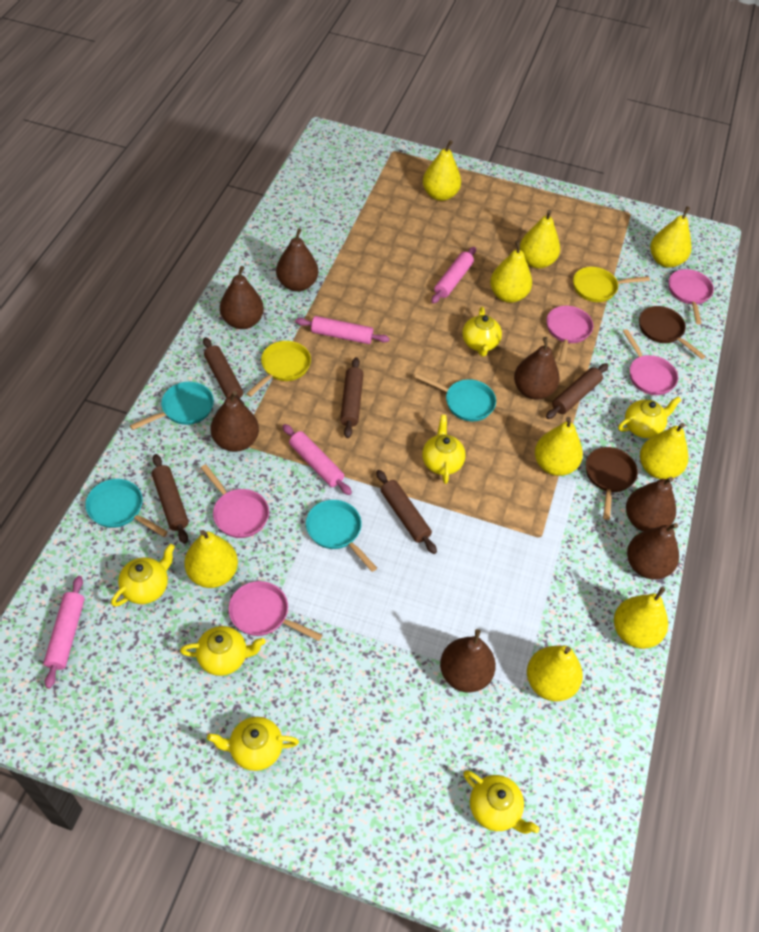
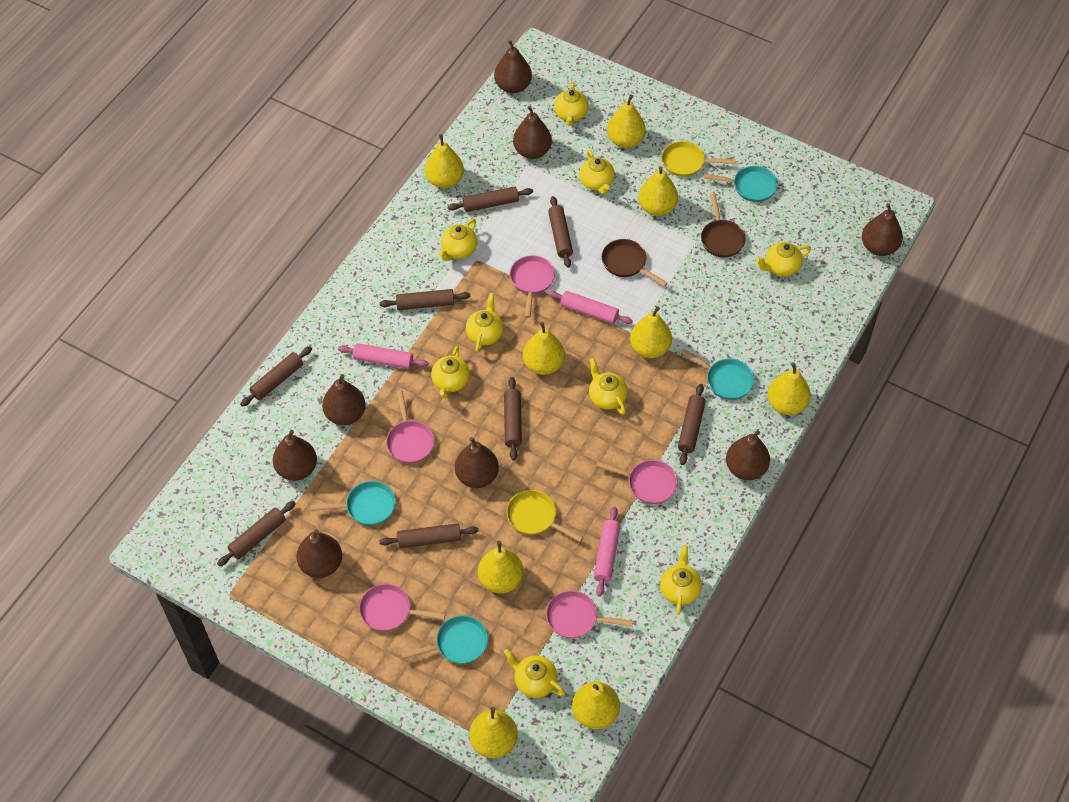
brown pear: 7 -> 8
brown rolling pin: 5 -> 8
pink rolling pin: 4 -> 3
yellow teapot: 7 -> 9

